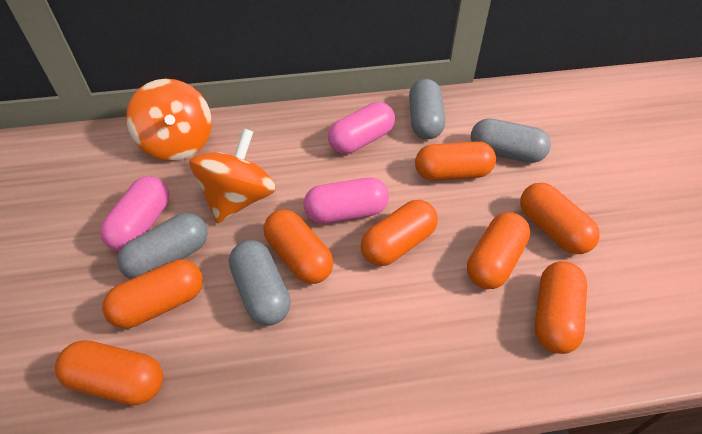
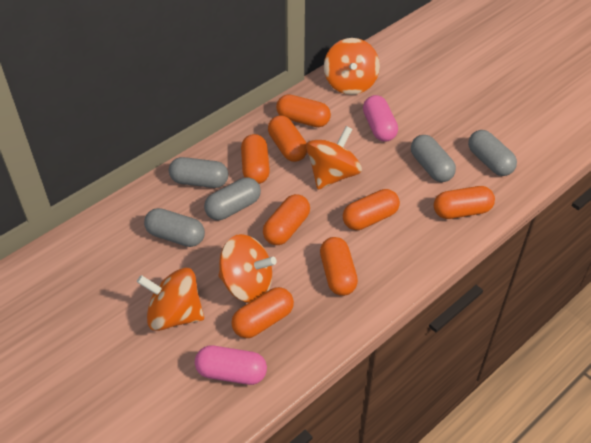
grey capsule: 4 -> 5
orange spinning top: 2 -> 4
pink capsule: 3 -> 2

